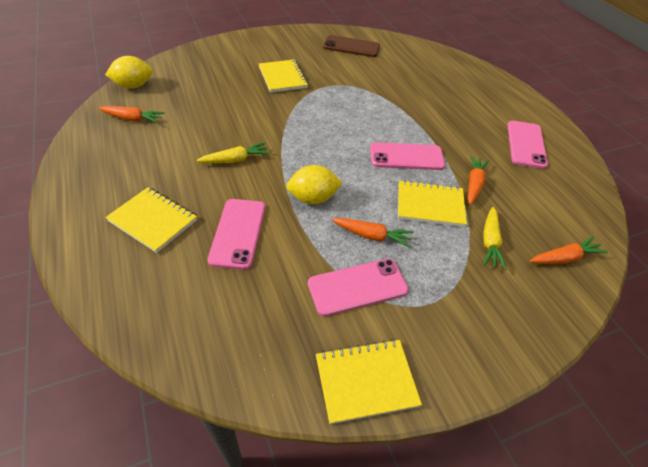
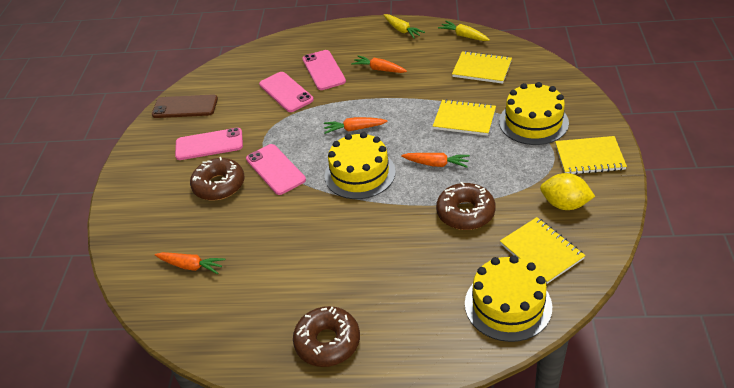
brown donut: 0 -> 3
yellow cake: 0 -> 3
yellow lemon: 2 -> 1

